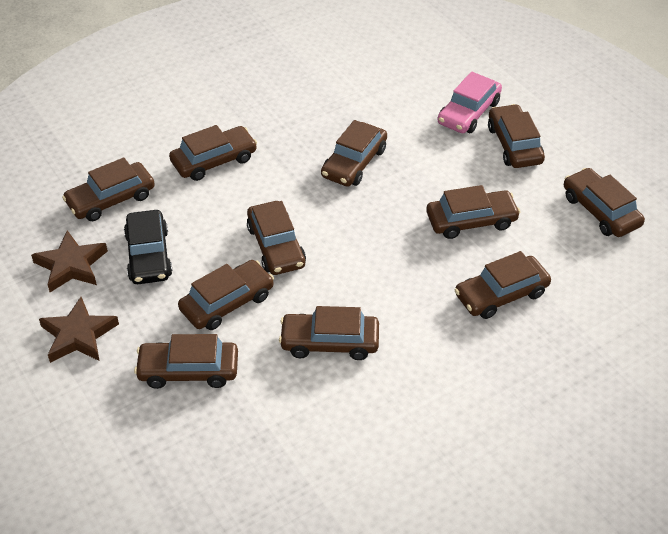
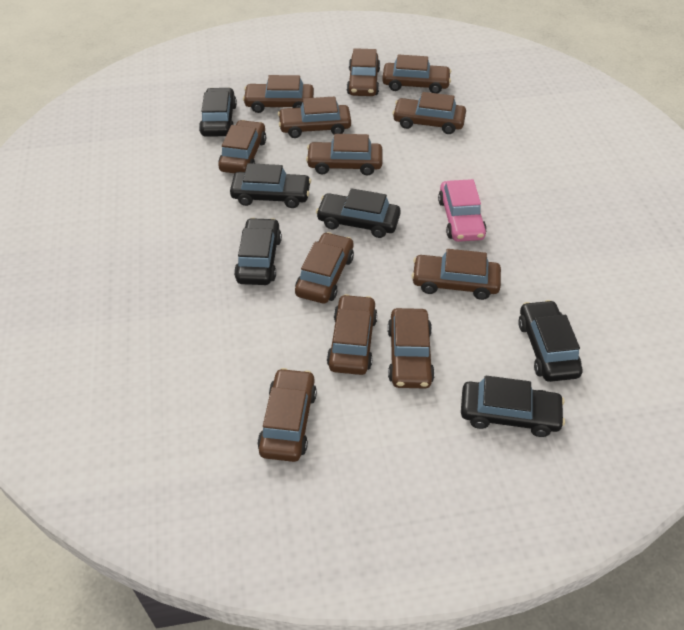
black car: 1 -> 6
brown car: 11 -> 12
brown star: 2 -> 0

